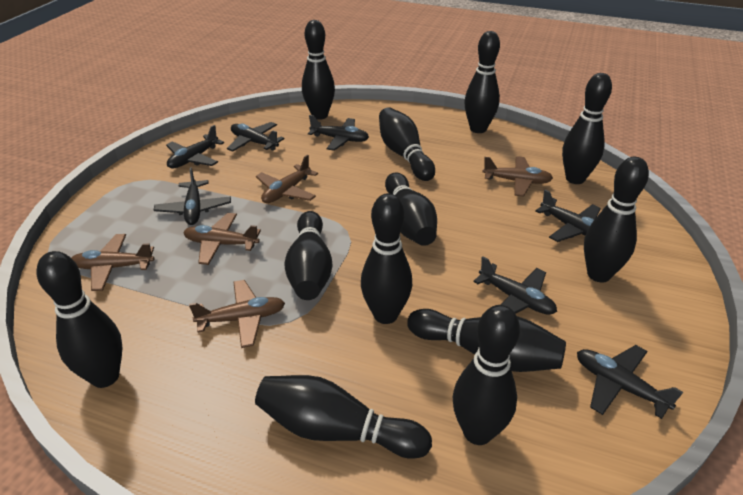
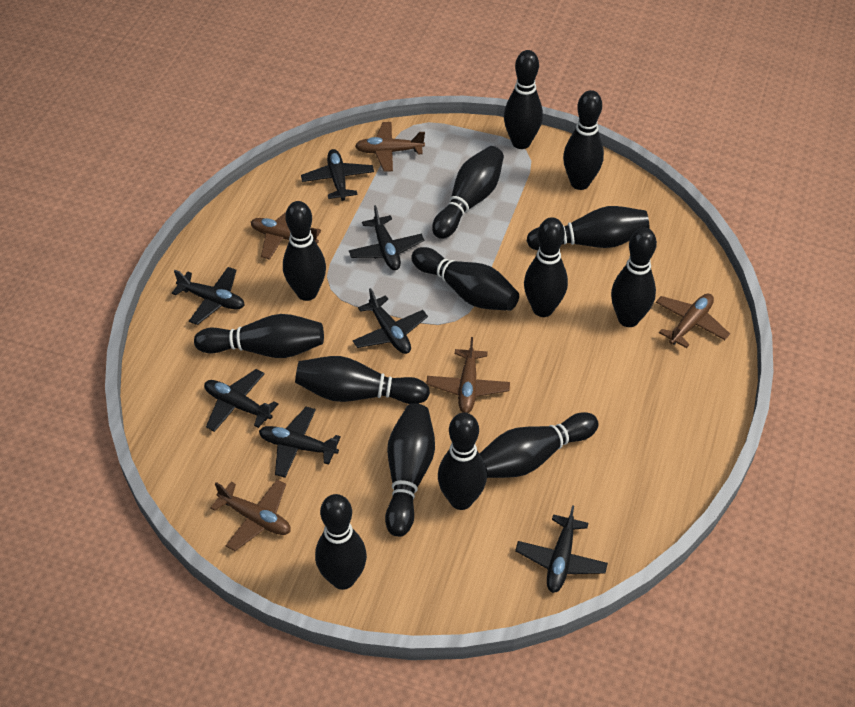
black bowling pin: 12 -> 14

